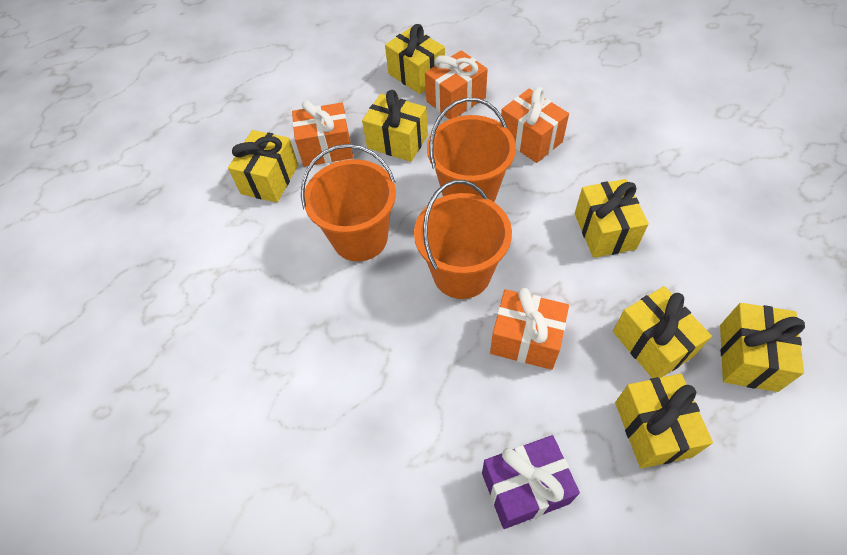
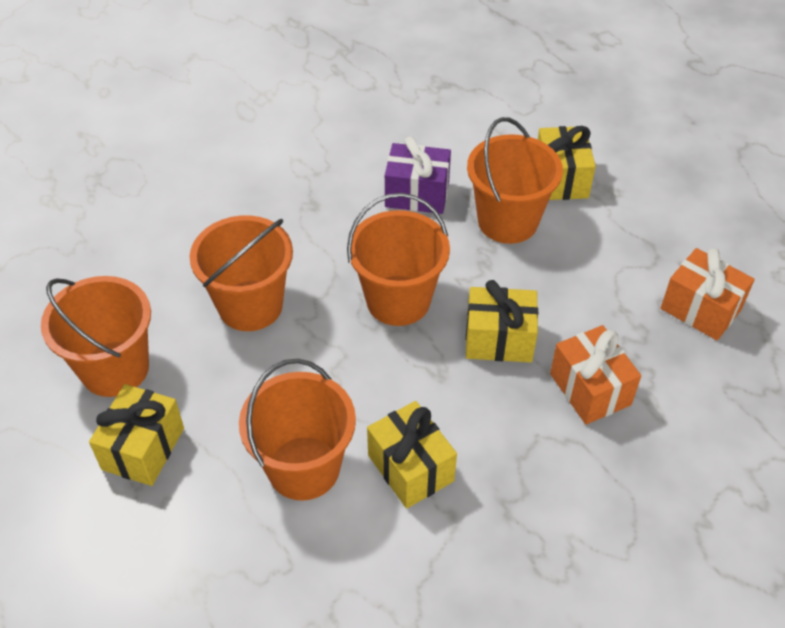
orange bucket: 3 -> 5
orange gift: 4 -> 2
yellow gift: 7 -> 4

